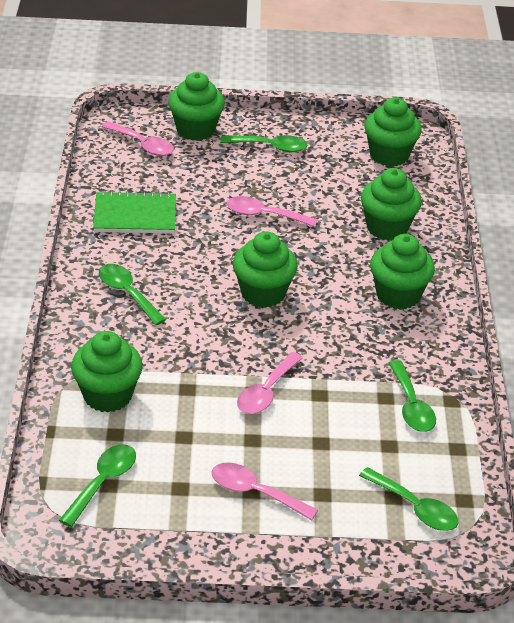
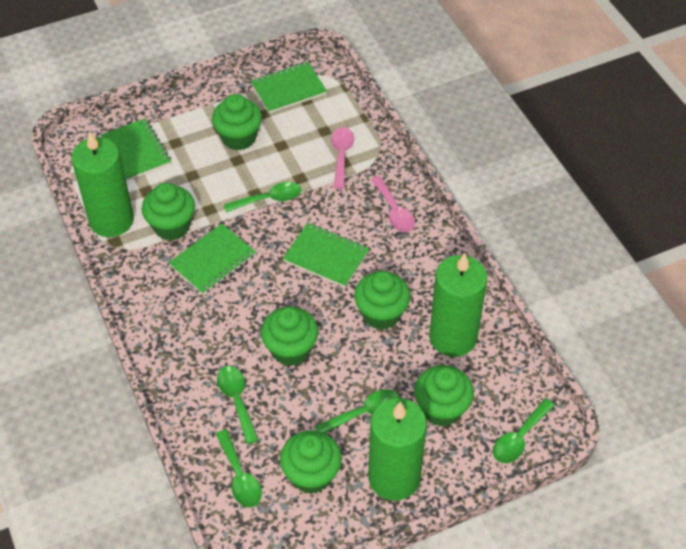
green candle: 0 -> 3
green notebook: 1 -> 4
pink spoon: 4 -> 2

